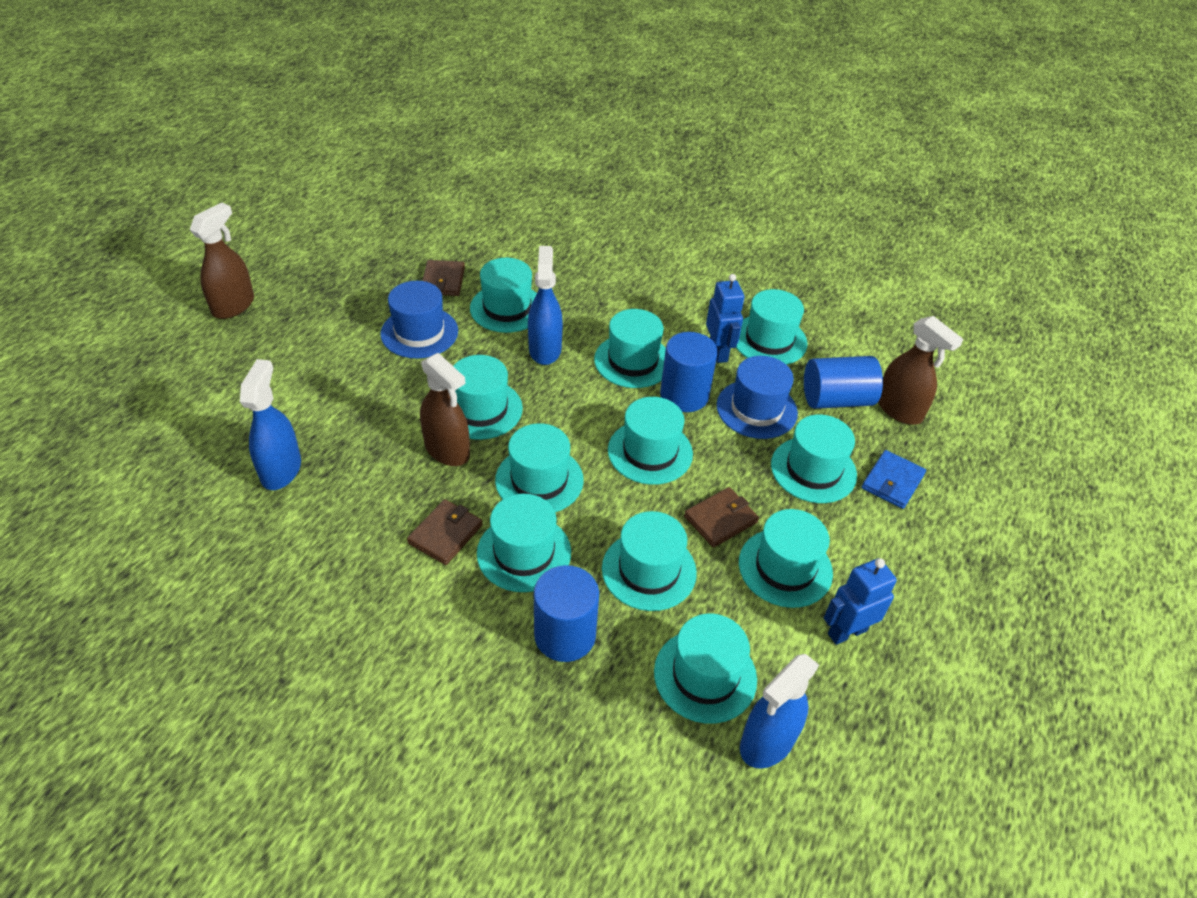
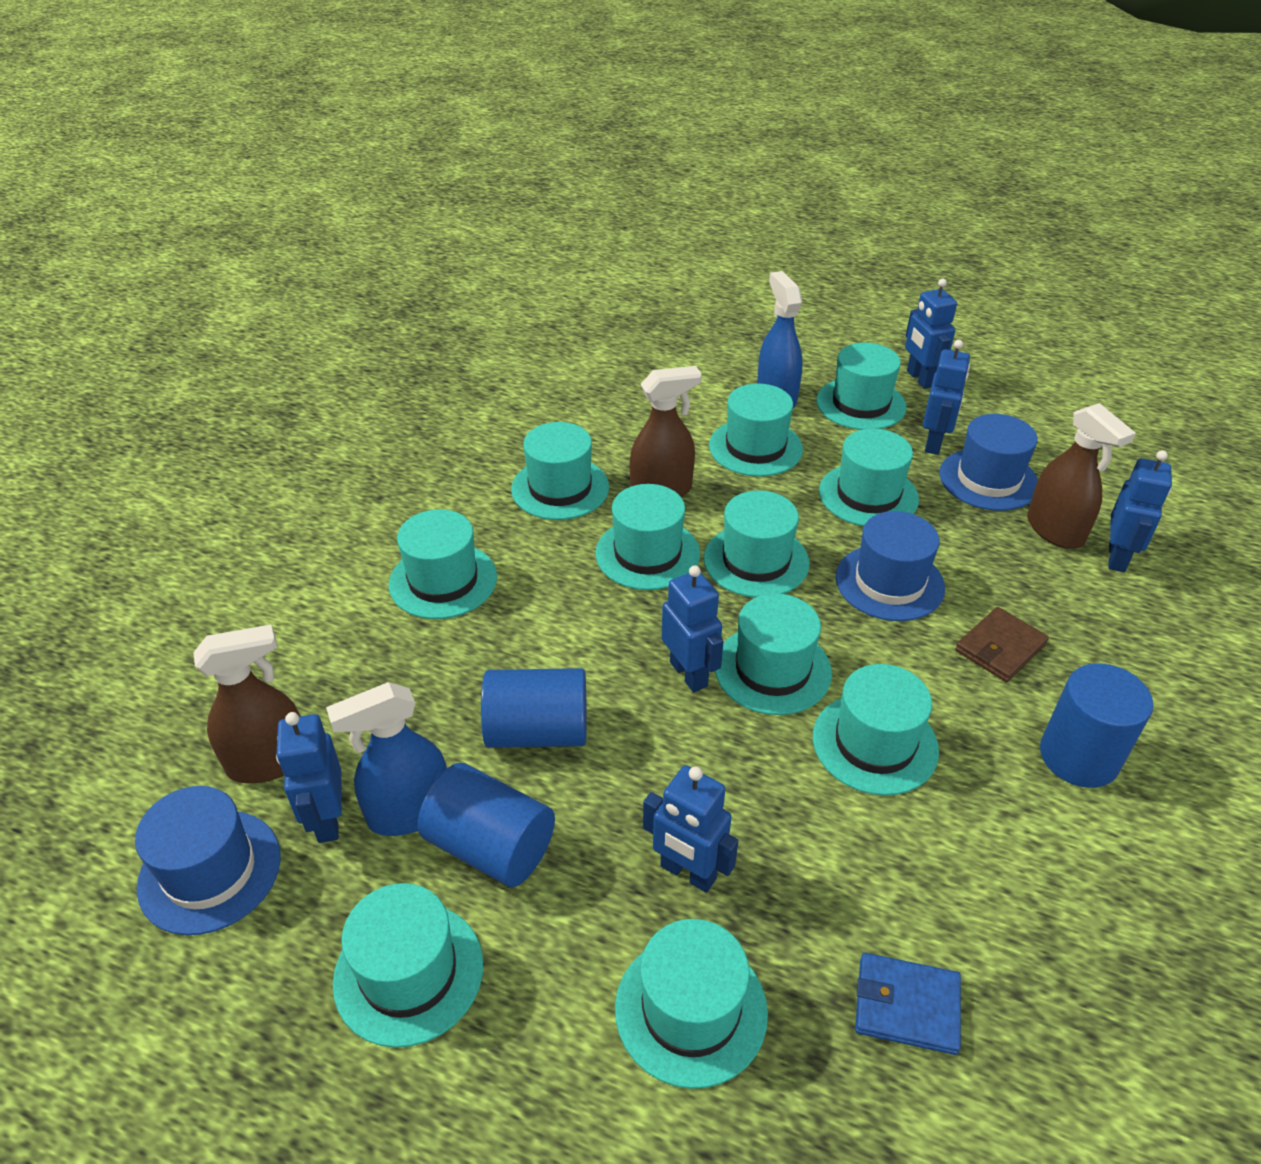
blue hat: 2 -> 3
blue robot: 2 -> 6
blue spray bottle: 3 -> 2
brown wallet: 3 -> 1

